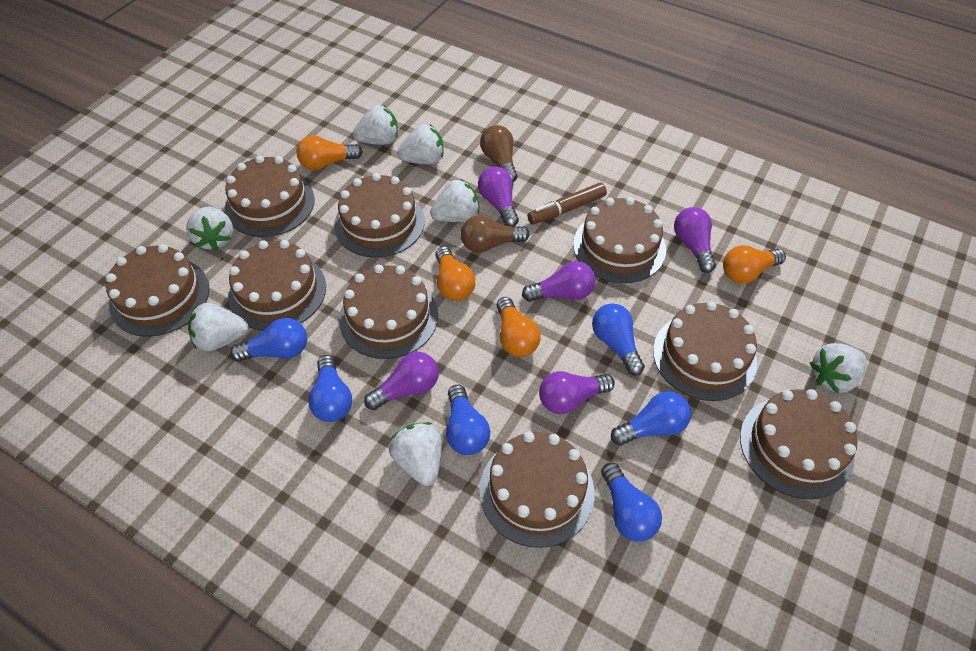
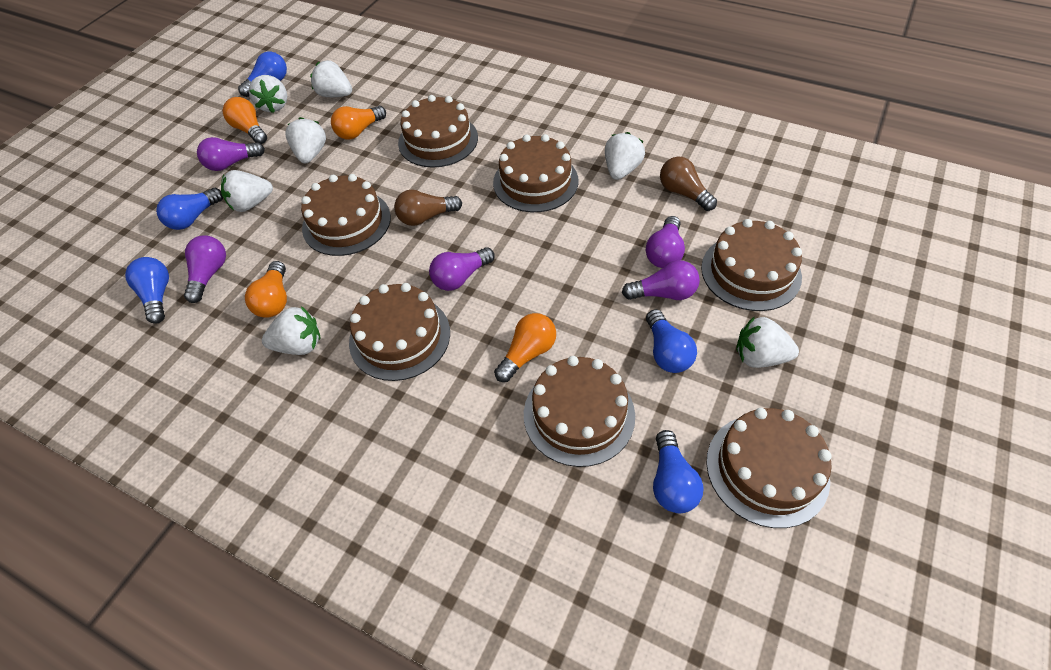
blue light bulb: 6 -> 5
brown cake: 9 -> 7
brown marker: 1 -> 0

